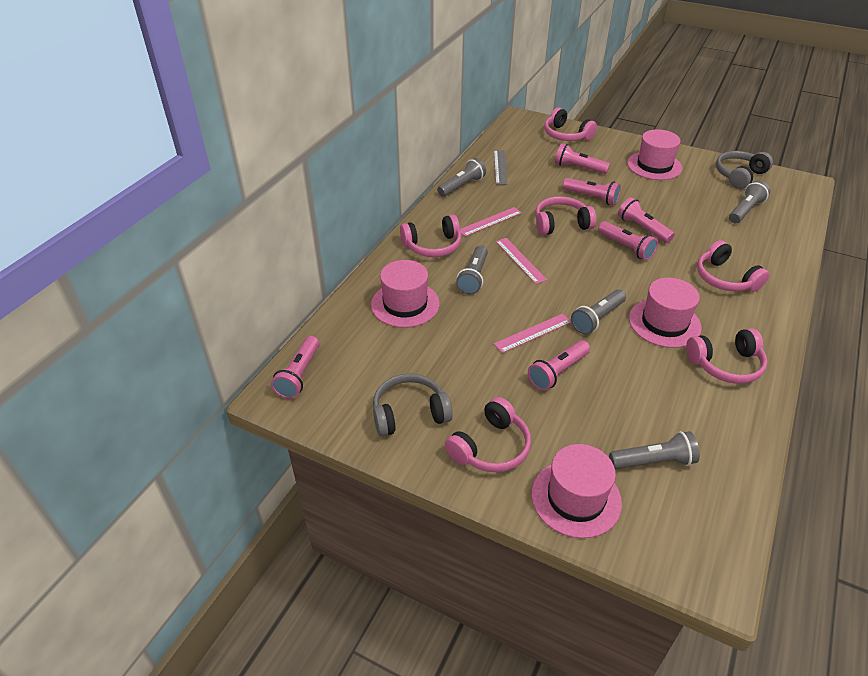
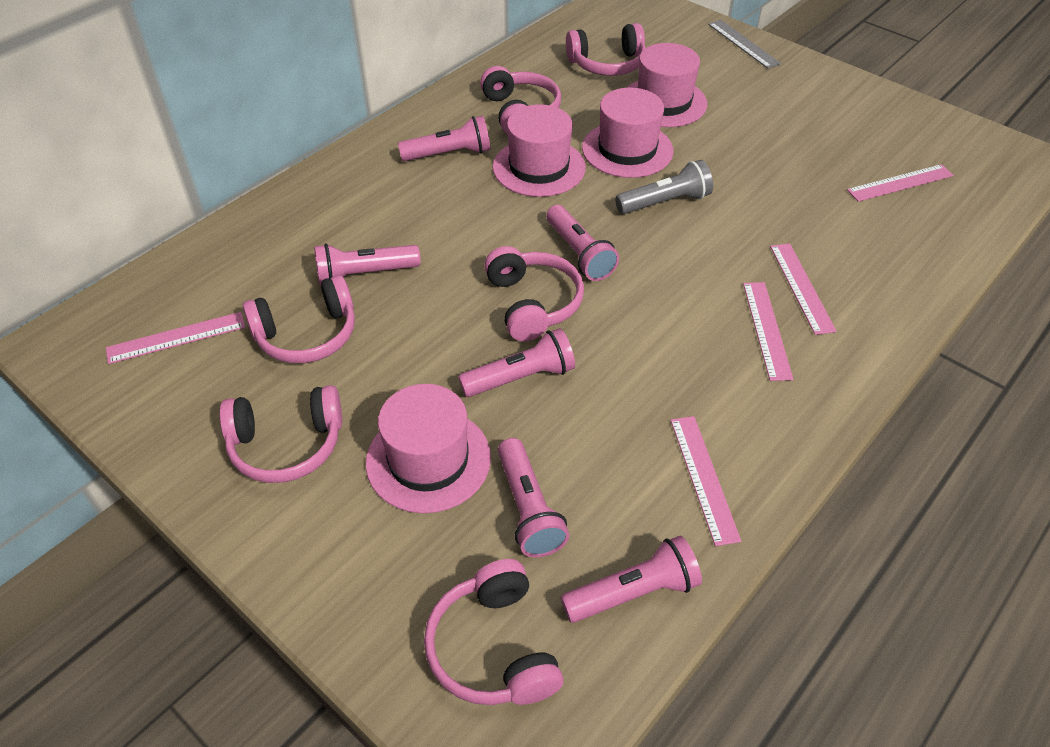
grey flashlight: 5 -> 1
grey headphones: 2 -> 0
pink ruler: 3 -> 5

